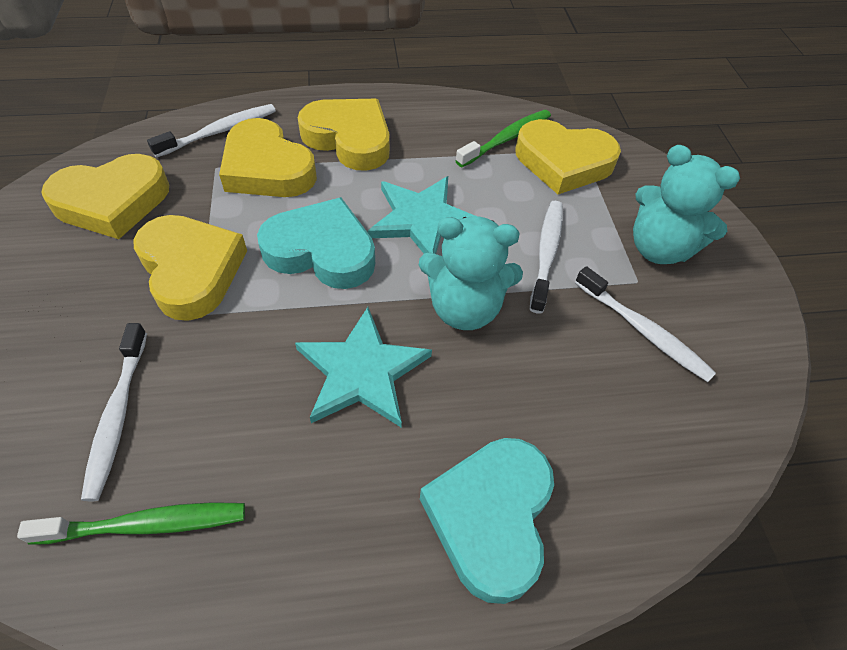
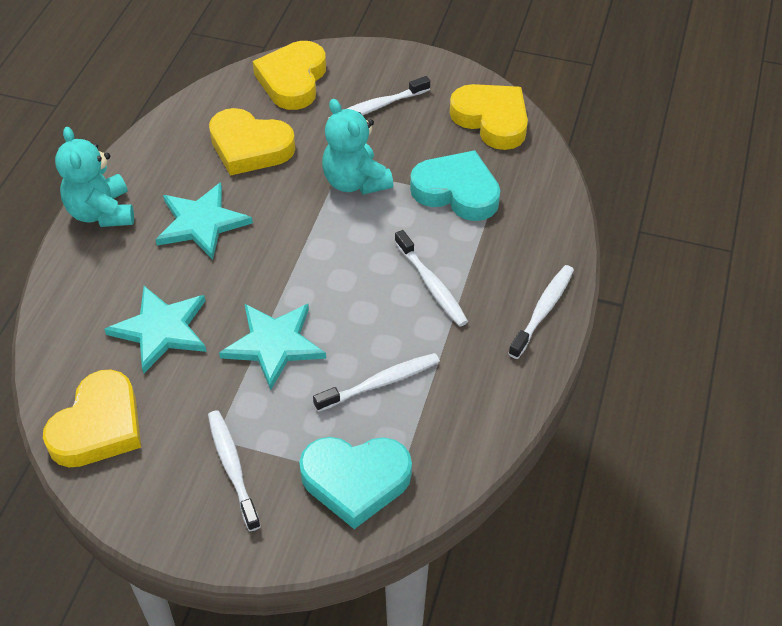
green toothbrush: 2 -> 0
turquoise star: 2 -> 3
white toothbrush: 4 -> 5
yellow heart: 5 -> 4

